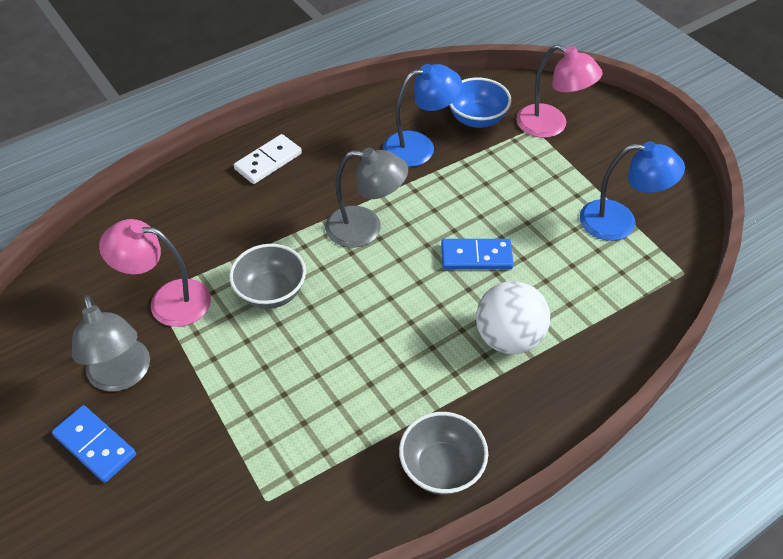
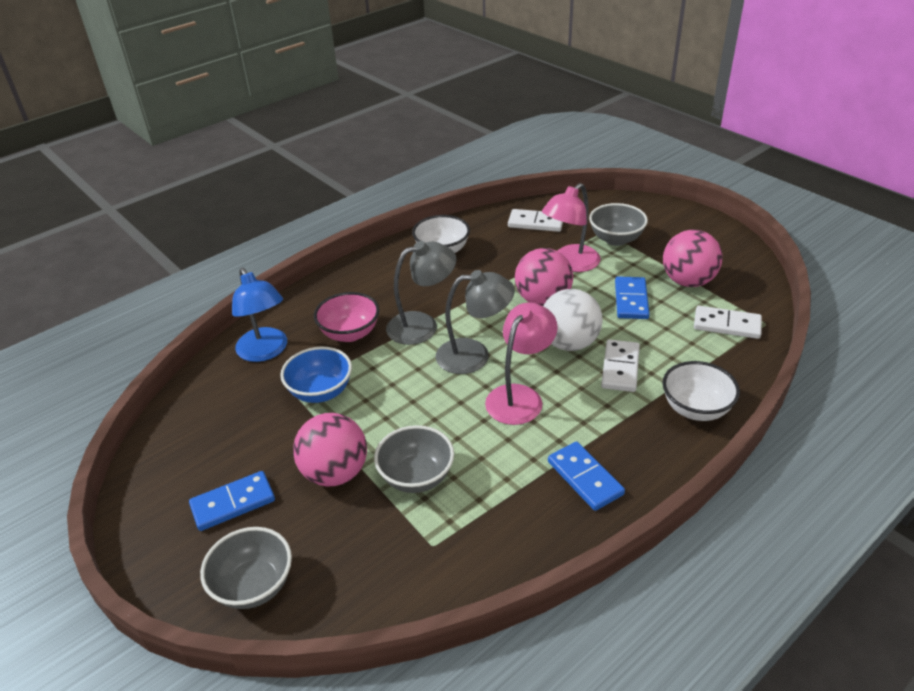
blue domino: 2 -> 3
blue lamp: 2 -> 1
grey bowl: 2 -> 3
pink ball: 0 -> 3
pink bowl: 0 -> 1
white bowl: 0 -> 2
white domino: 1 -> 3

